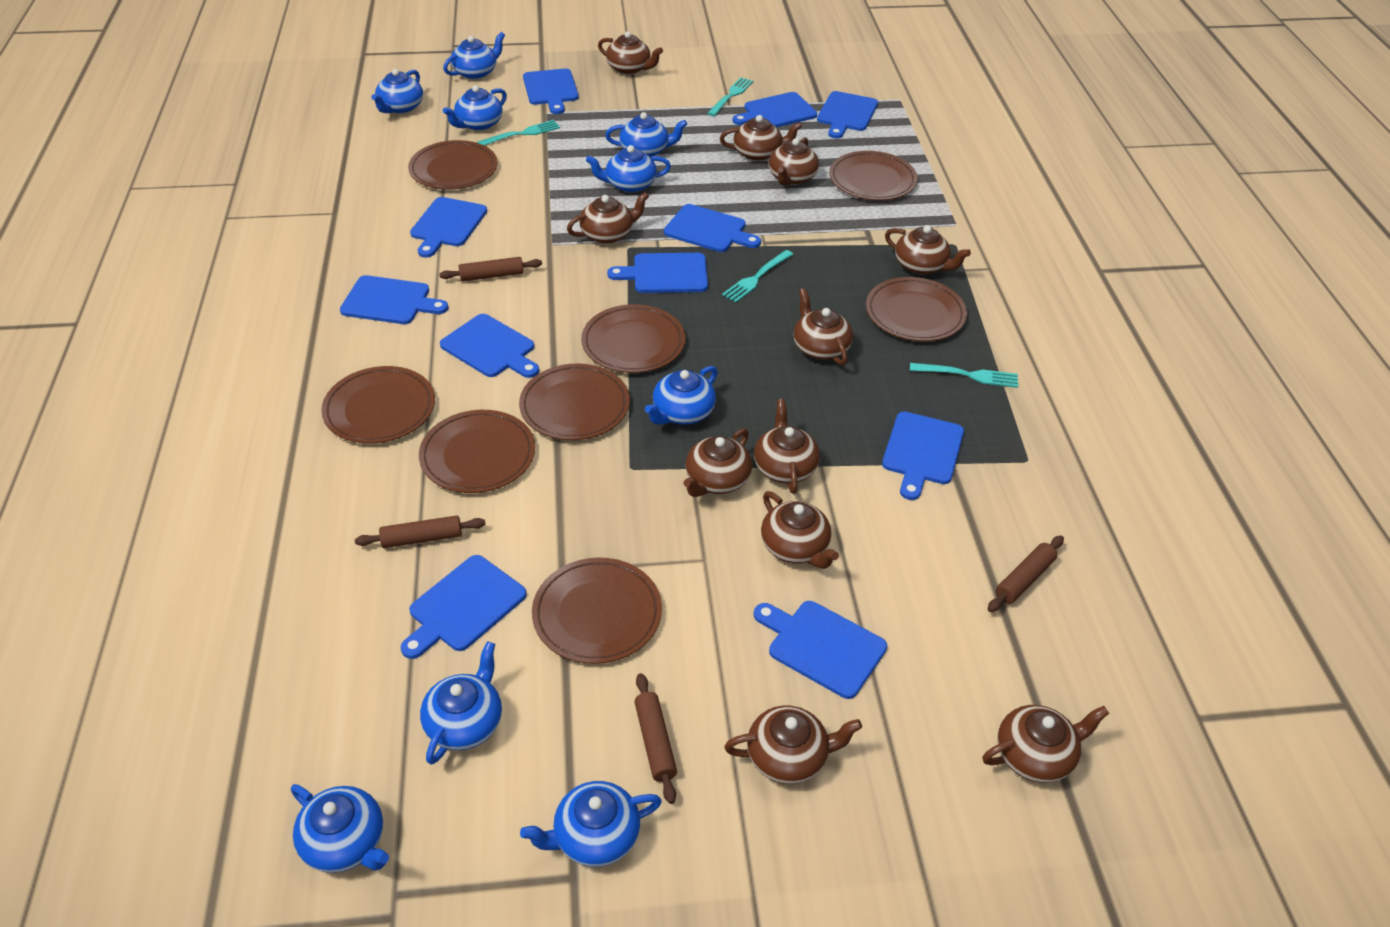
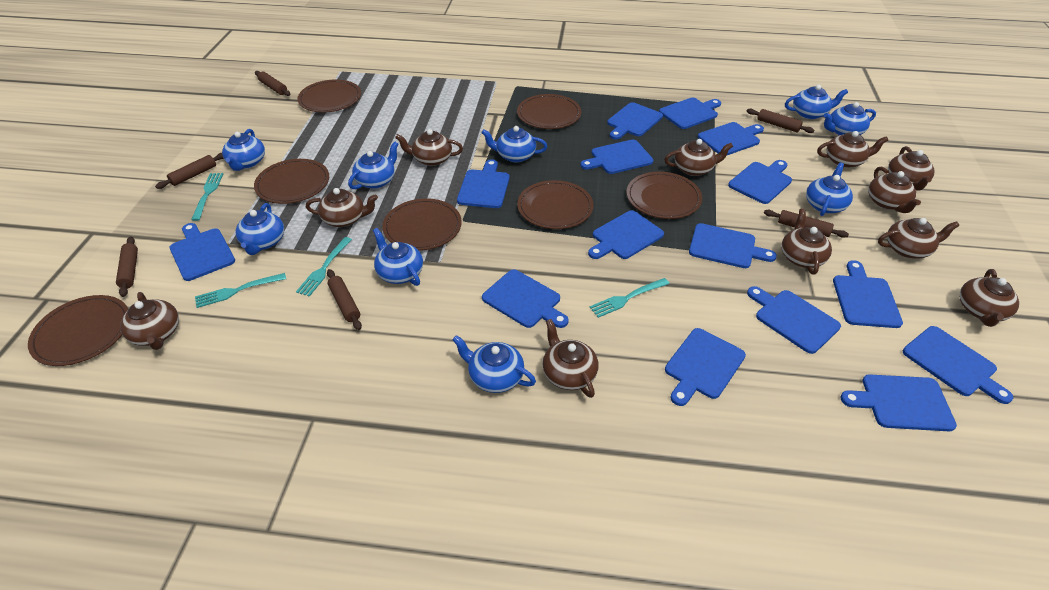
blue cutting board: 11 -> 15
brown plate: 8 -> 7
brown rolling pin: 4 -> 6

